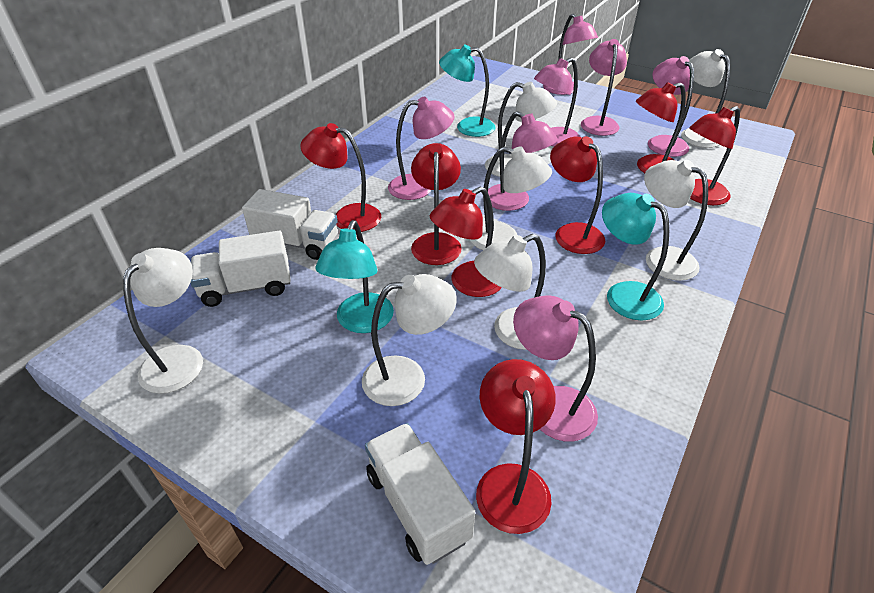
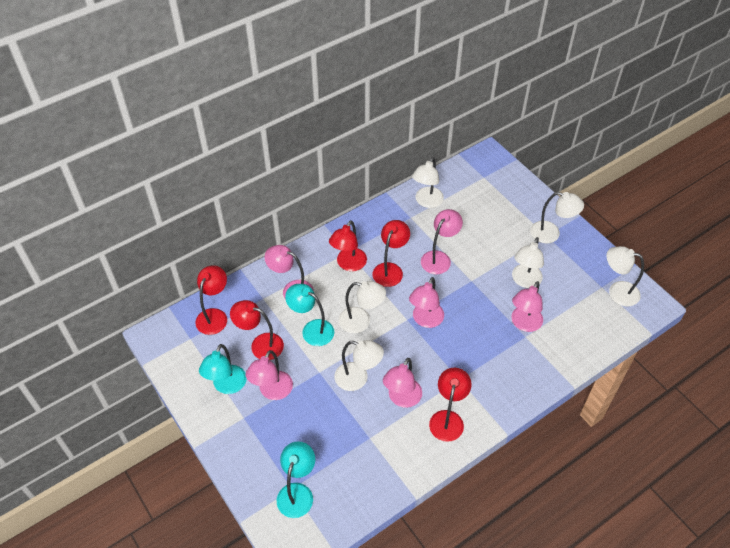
pink lamp: 7 -> 6
red lamp: 7 -> 5
white lamp: 7 -> 6
white truck: 3 -> 0

